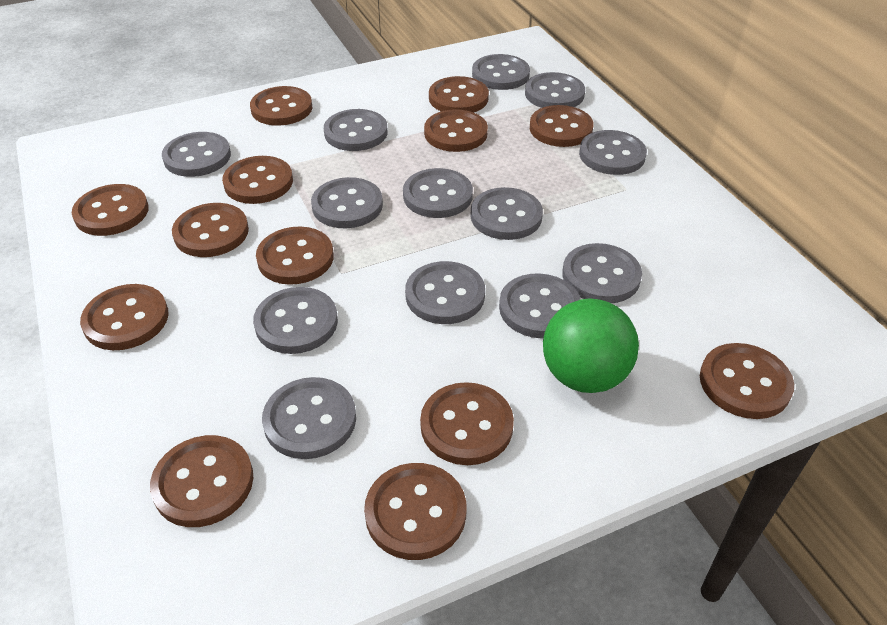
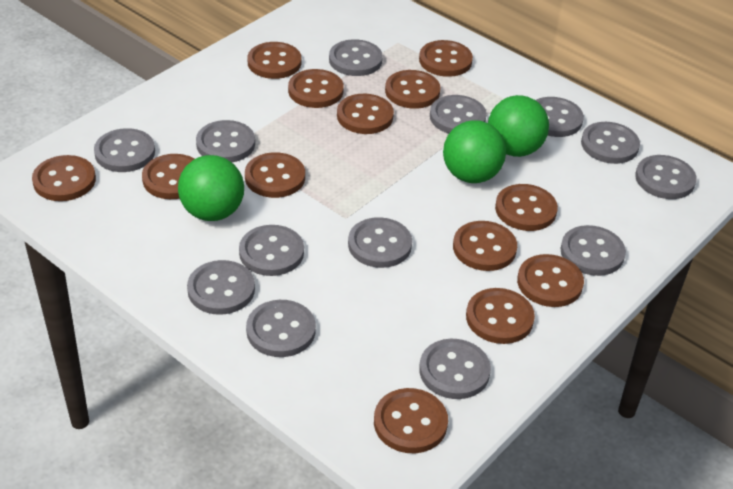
green ball: 1 -> 3

